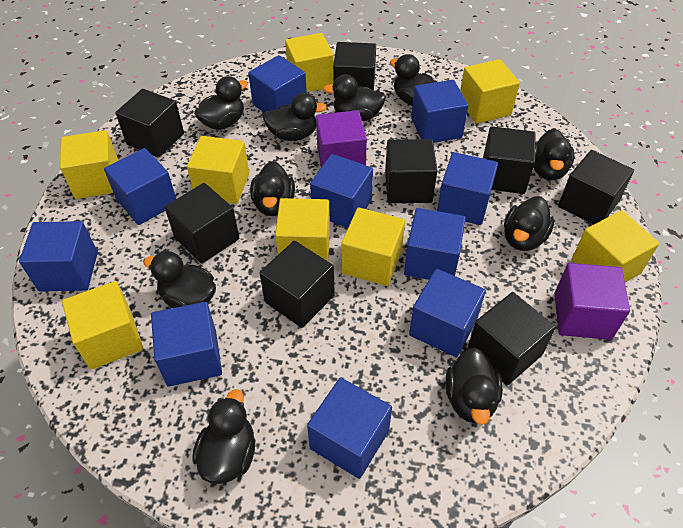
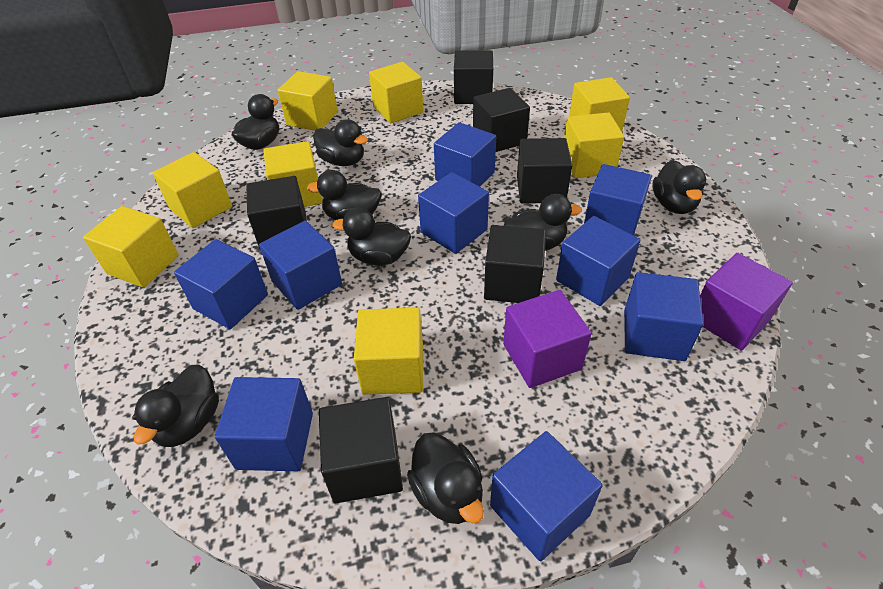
black cube: 8 -> 6
black duck: 10 -> 8
blue cube: 10 -> 9

